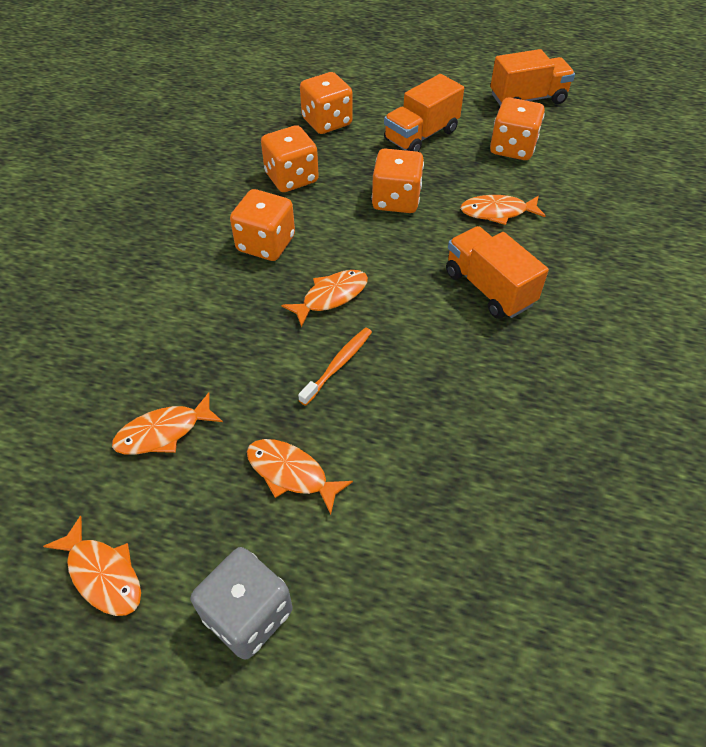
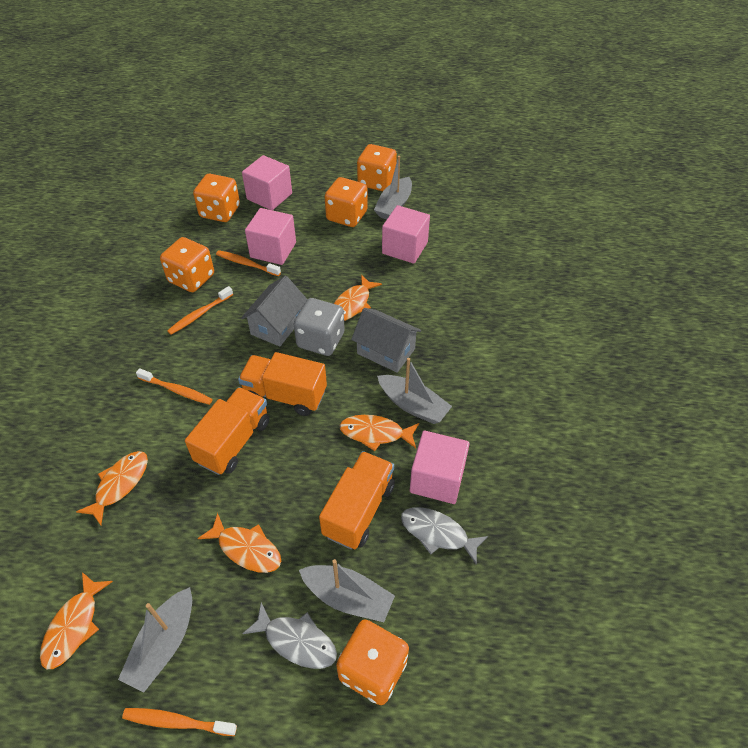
grey boat: 0 -> 4
grey fish: 0 -> 2
grey house: 0 -> 2
orange toothbrush: 1 -> 4
pink cube: 0 -> 4

